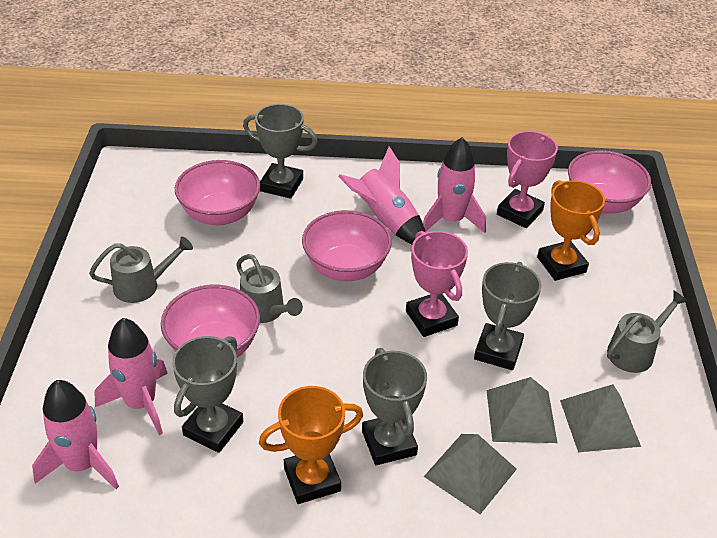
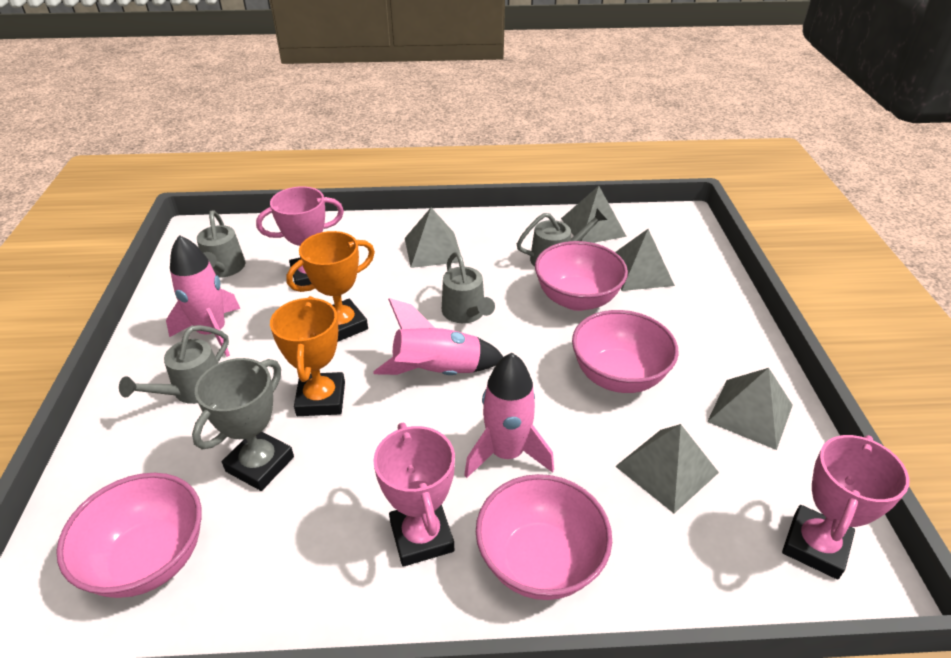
grey pyramid: 3 -> 5
grey trophy: 4 -> 1
grey watering can: 3 -> 4
pink rocket: 4 -> 3
pink trophy: 2 -> 3

